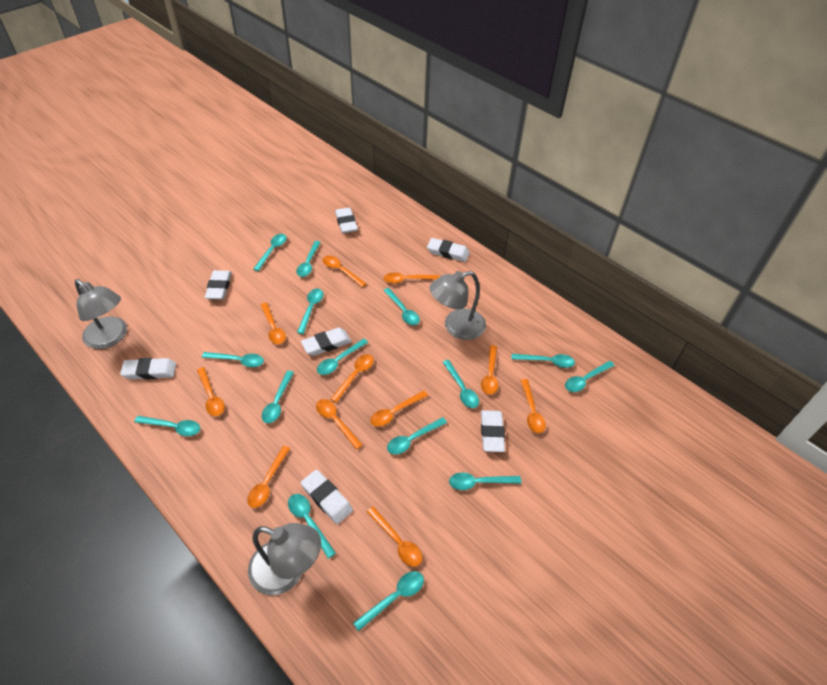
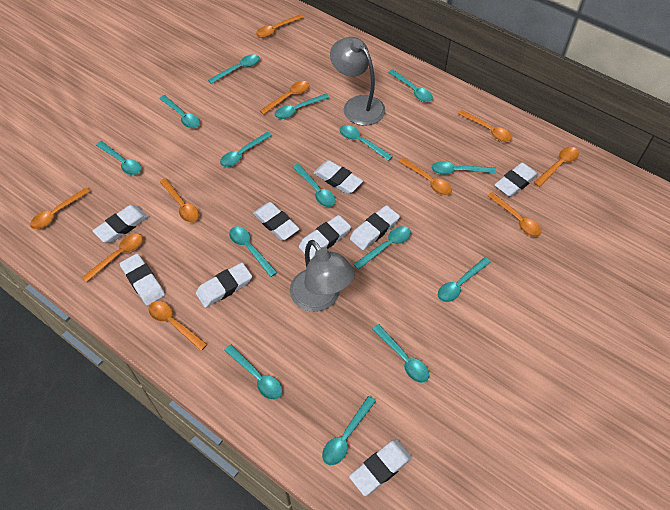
grey lamp: 3 -> 2
orange spoon: 11 -> 10
white eraser: 7 -> 9

